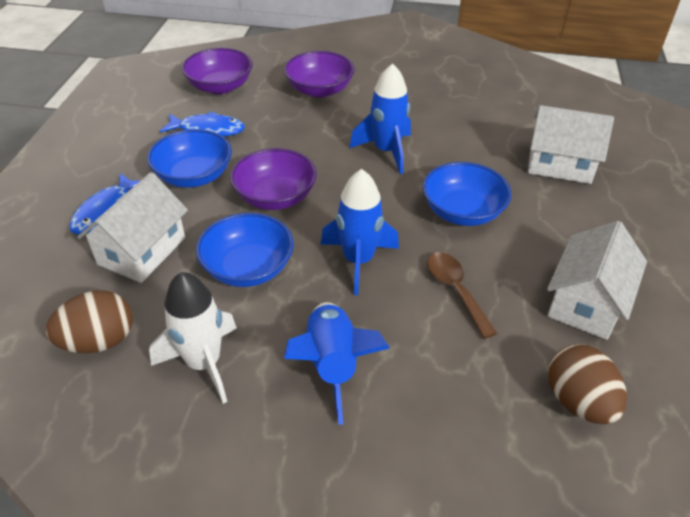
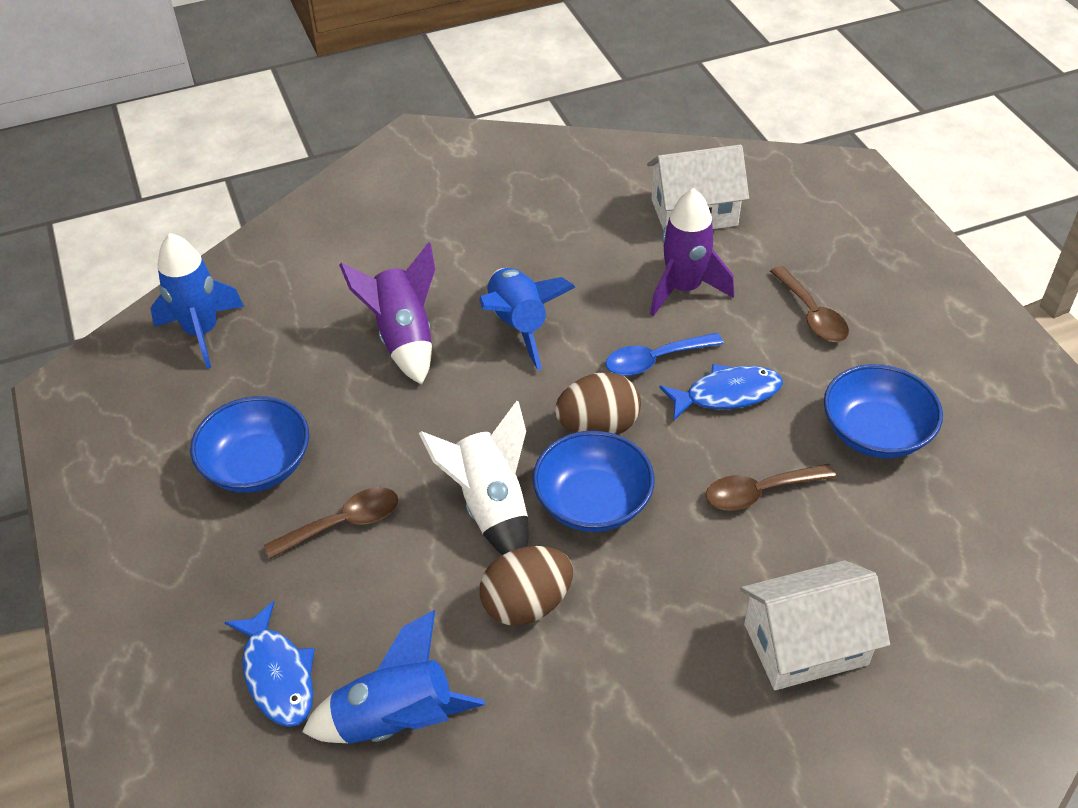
blue spoon: 0 -> 1
brown spoon: 1 -> 3
purple bowl: 3 -> 0
purple rocket: 0 -> 2
white house: 3 -> 2

